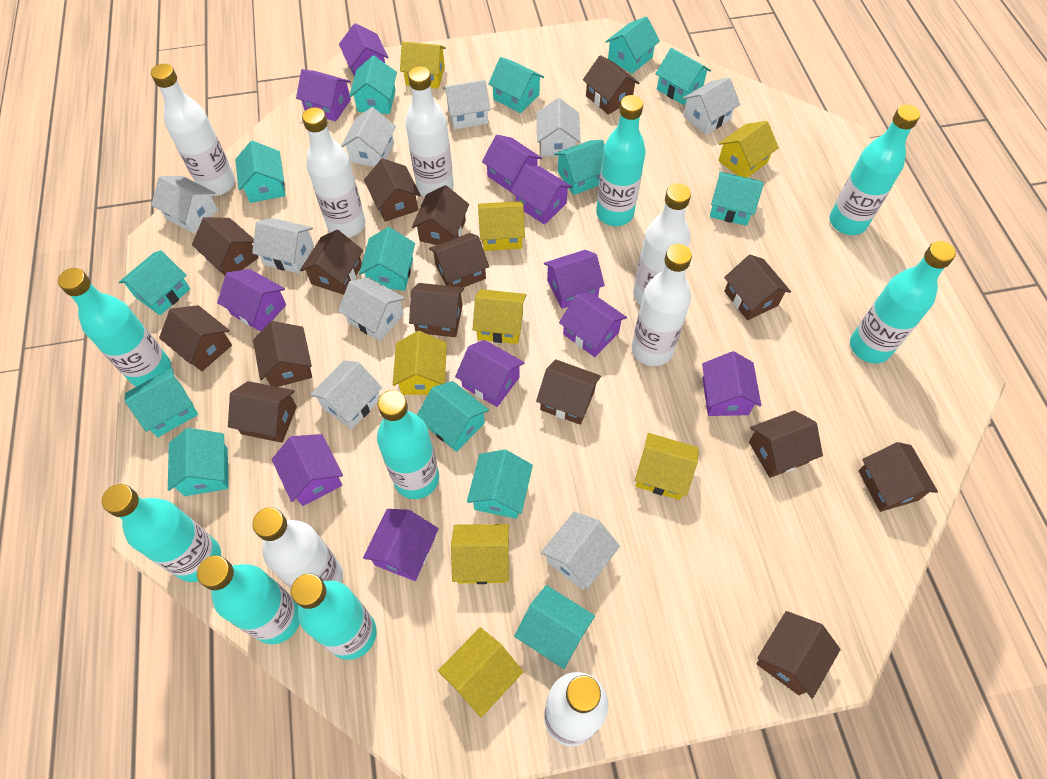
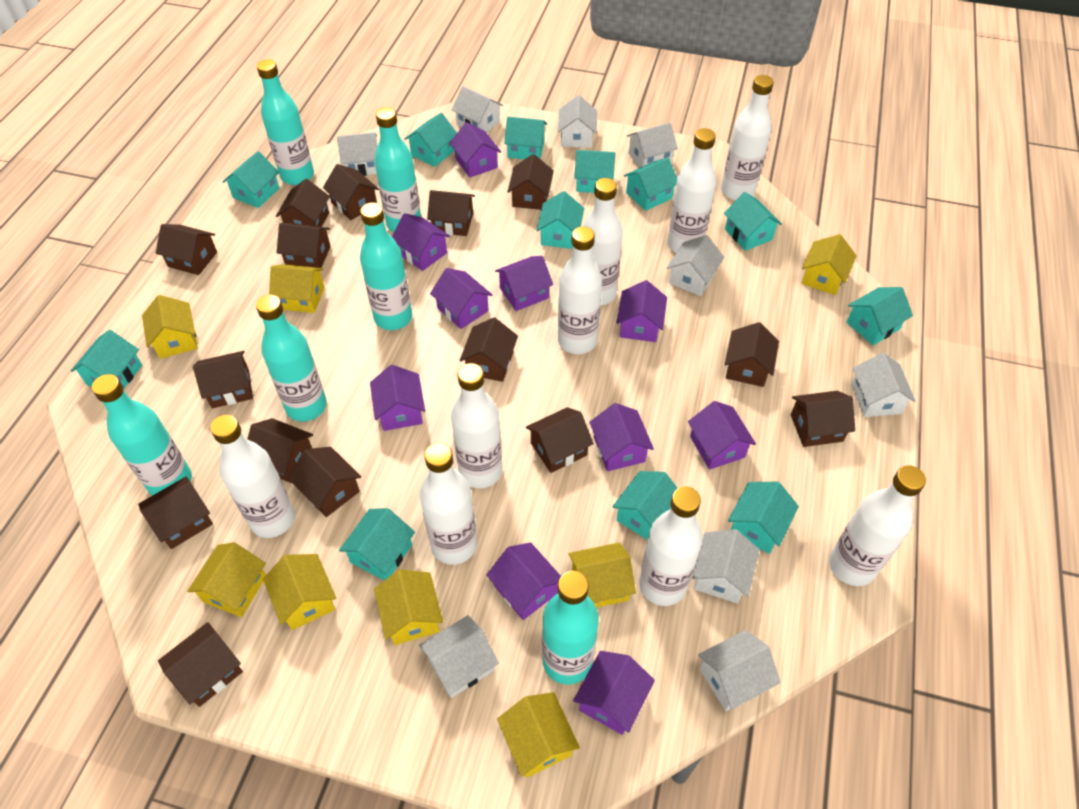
purple house: 11 -> 10
turquoise bottle: 8 -> 6
turquoise house: 14 -> 12
white bottle: 7 -> 9

